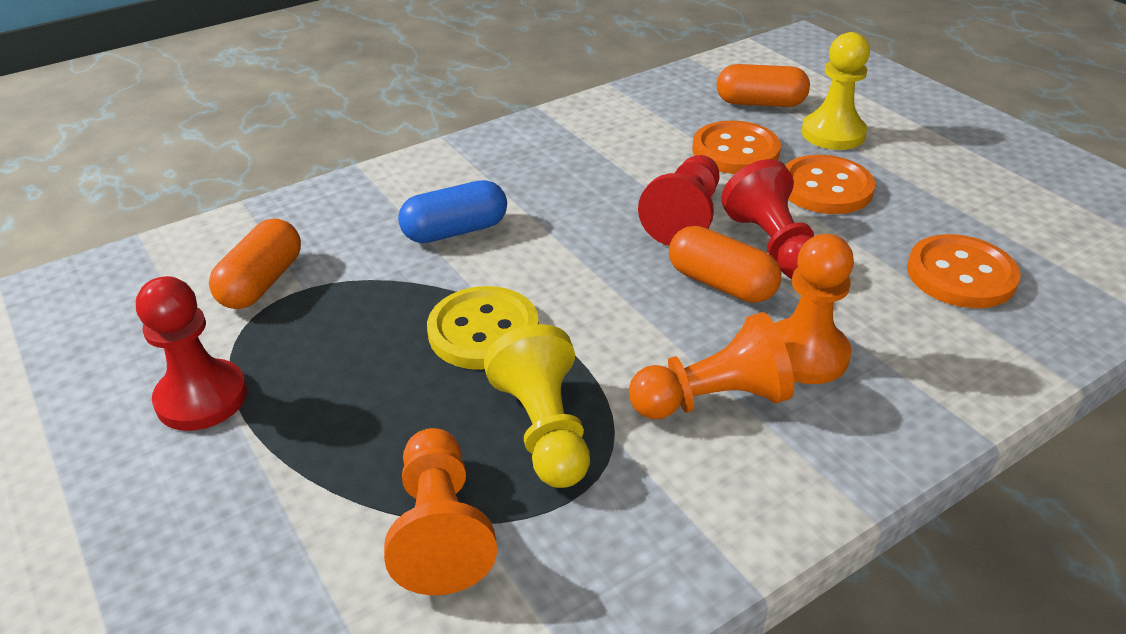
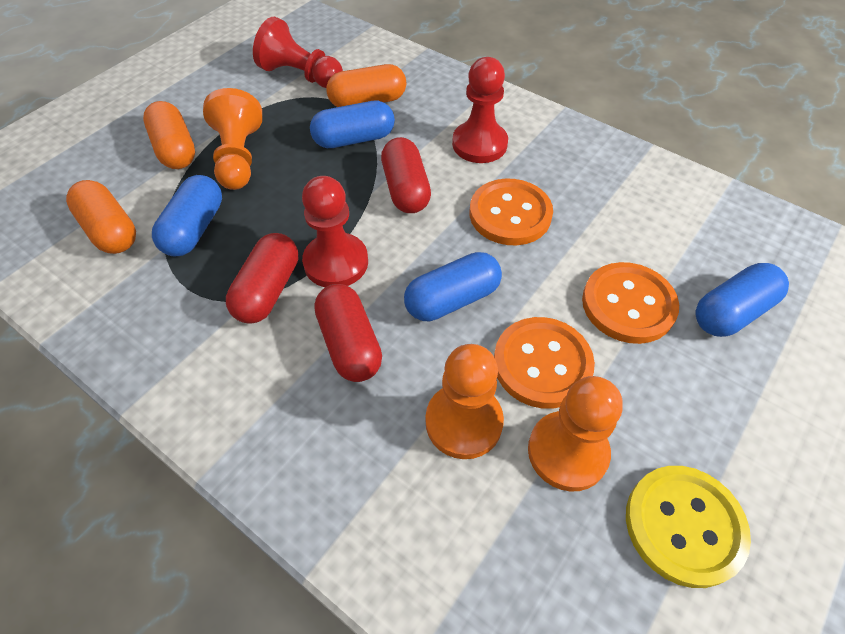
blue capsule: 1 -> 4
red capsule: 0 -> 3
yellow pawn: 2 -> 0

